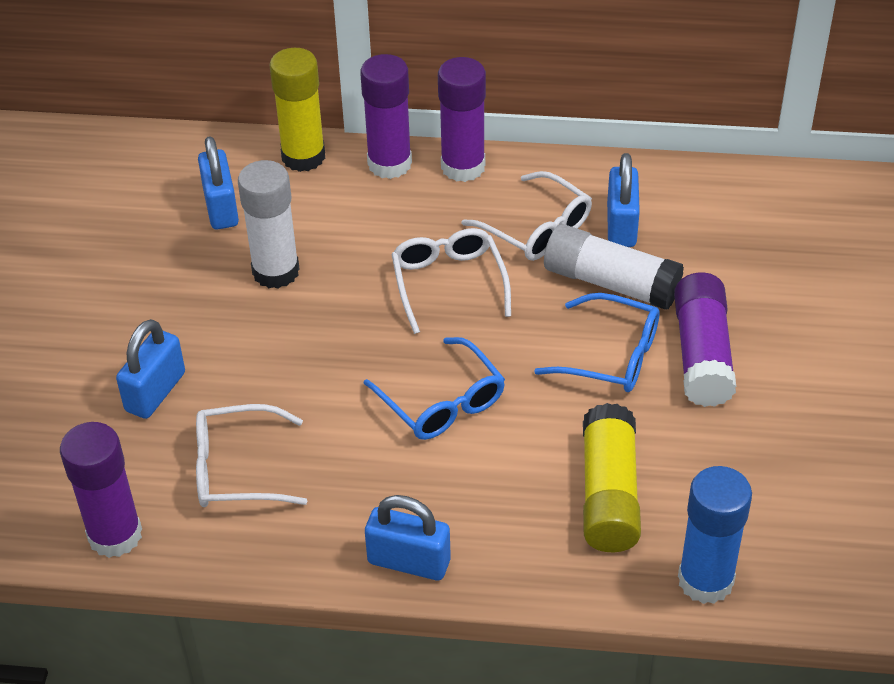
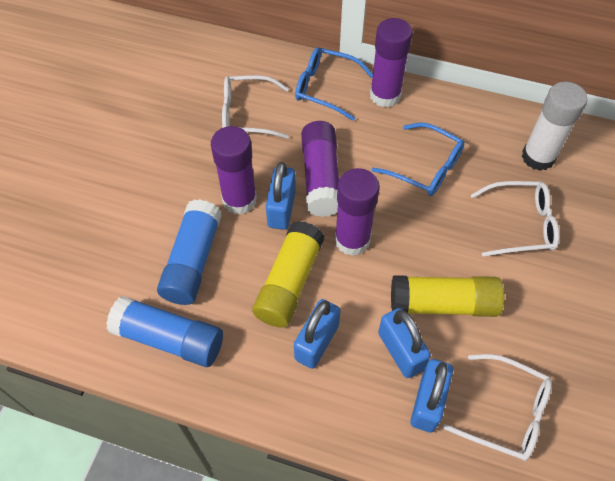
blue glue stick: 1 -> 2
white glue stick: 2 -> 1

